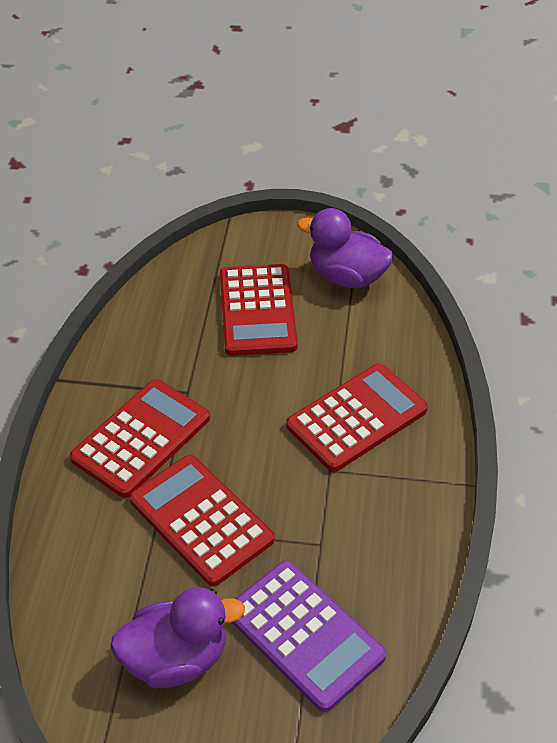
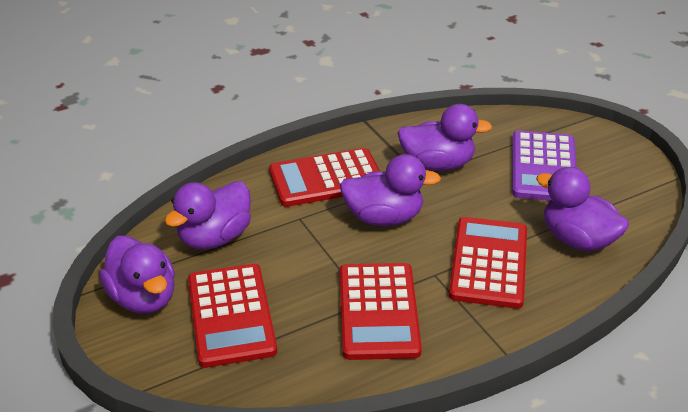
purple duck: 2 -> 5

